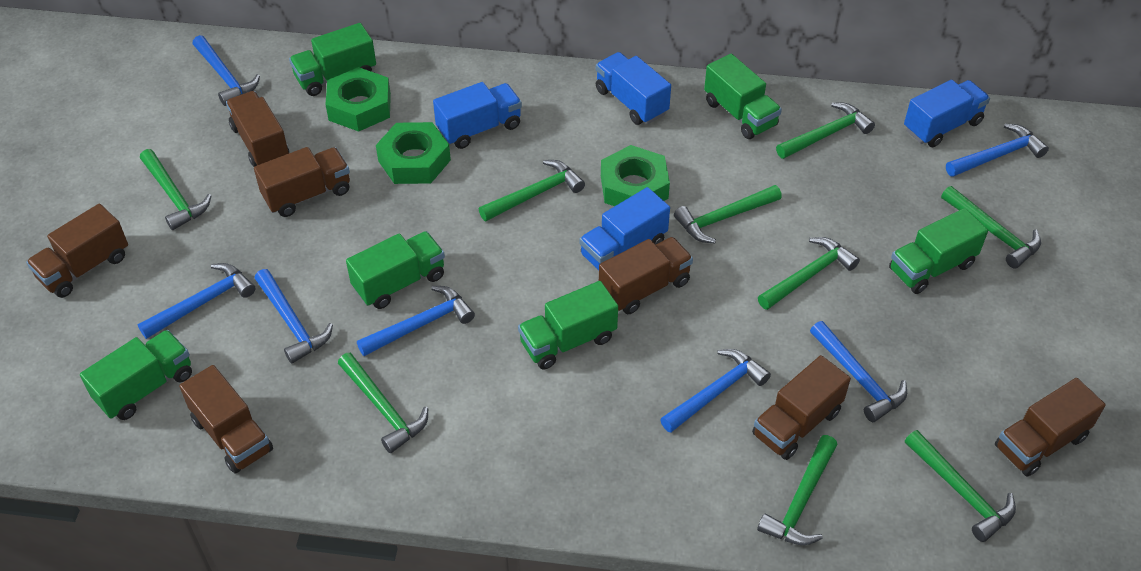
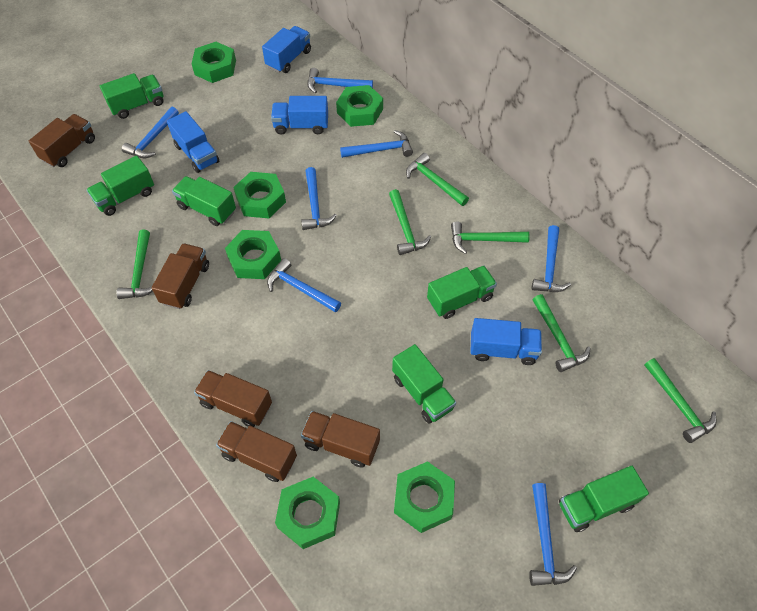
brown truck: 7 -> 5
green hammer: 9 -> 6
green nut: 3 -> 6

